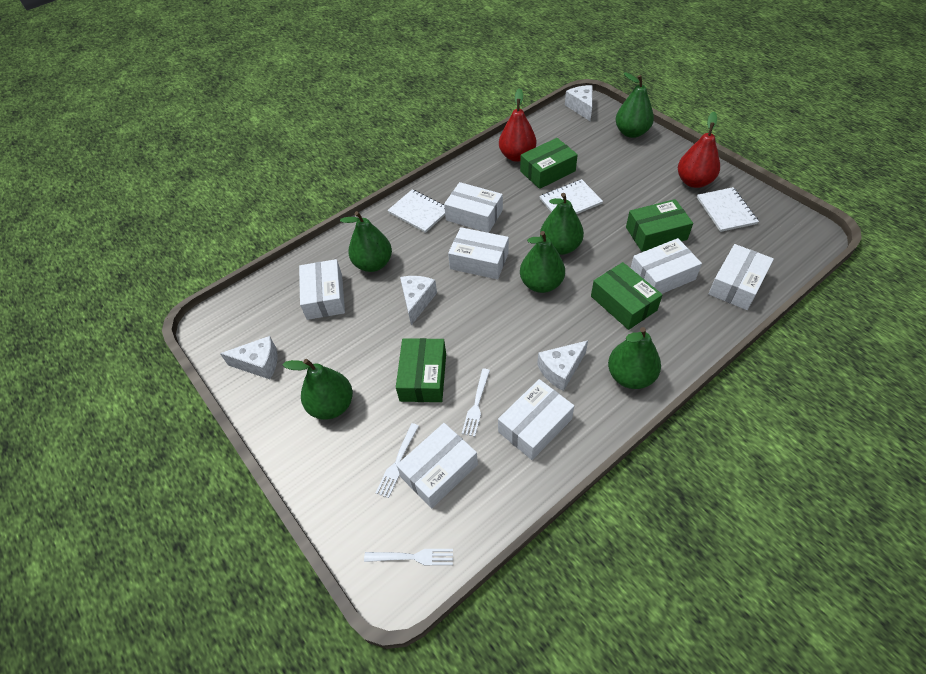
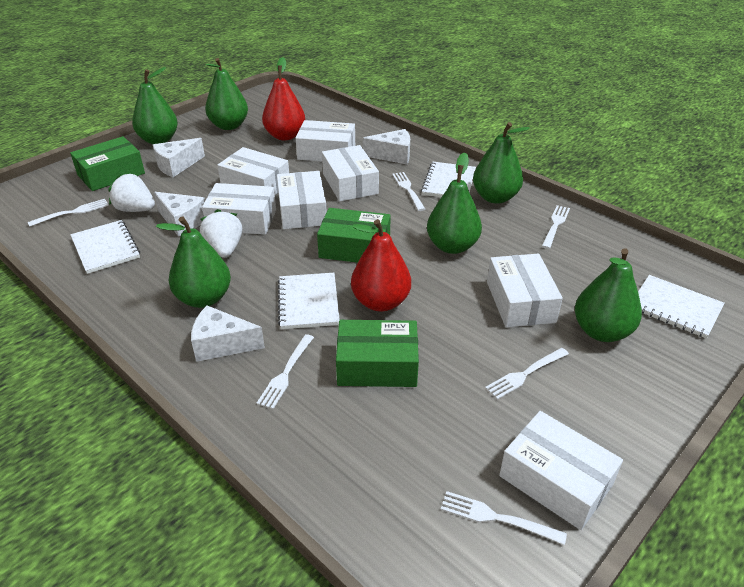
green box: 4 -> 3
white fork: 3 -> 6
white notebook: 3 -> 4
white strawberry: 0 -> 2

